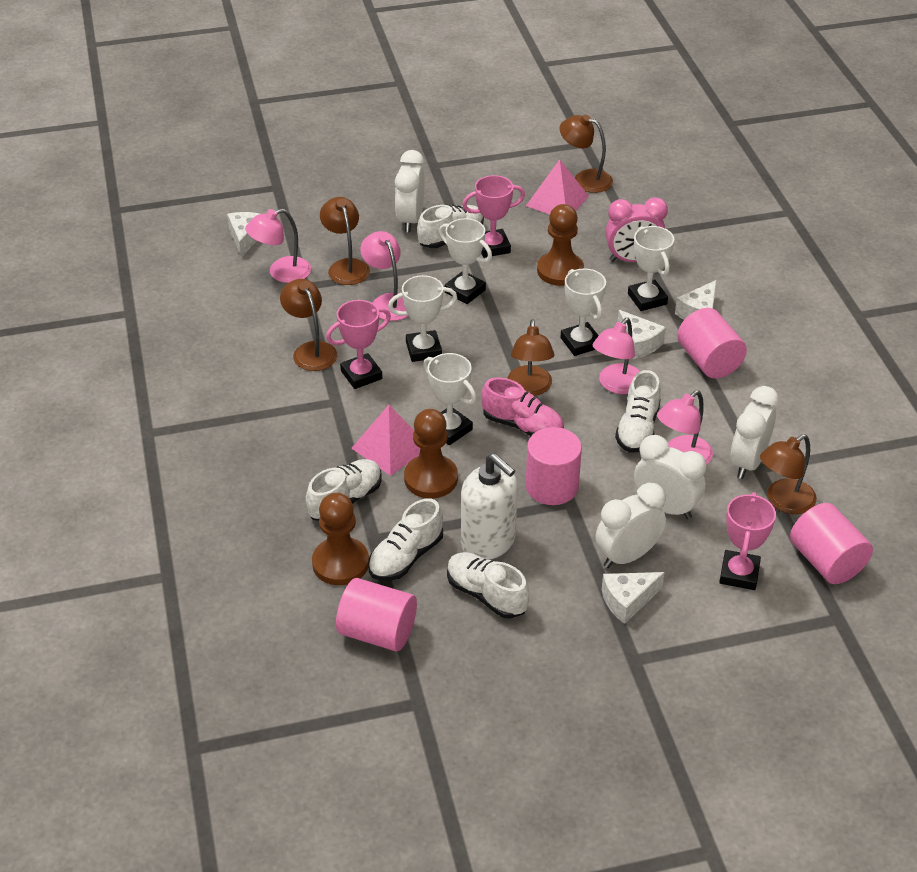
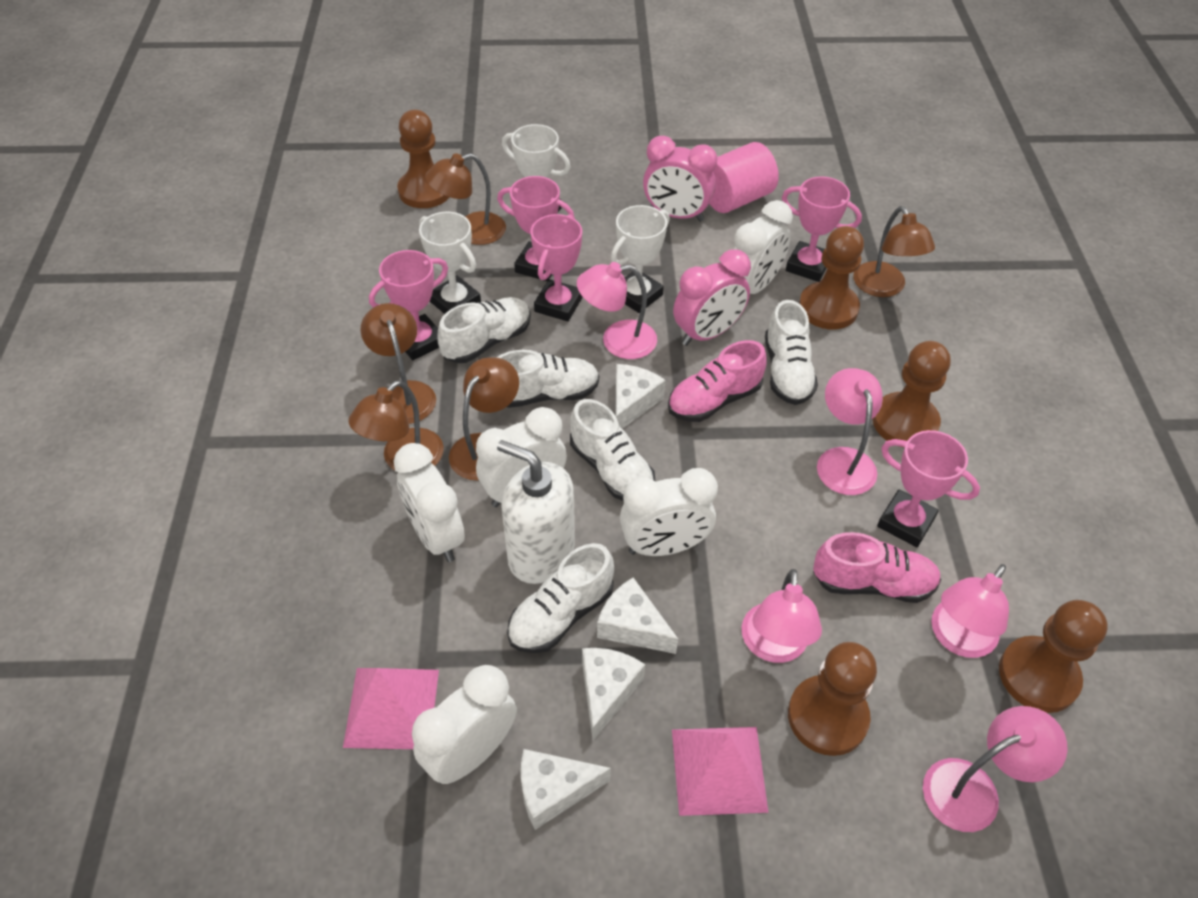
brown pawn: 3 -> 5
pink clock: 1 -> 2
pink cylinder: 4 -> 1
pink lamp: 4 -> 5
pink shoe: 1 -> 2
pink trophy: 3 -> 5
white clock: 4 -> 5
white trophy: 5 -> 3

